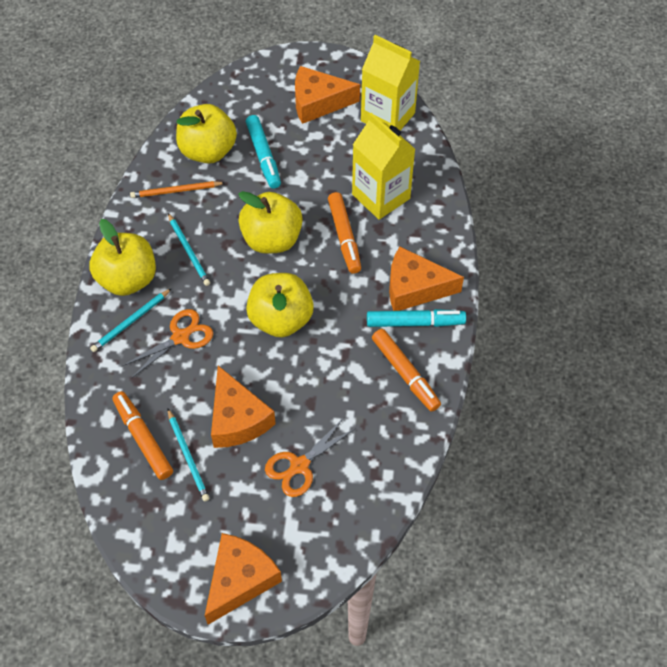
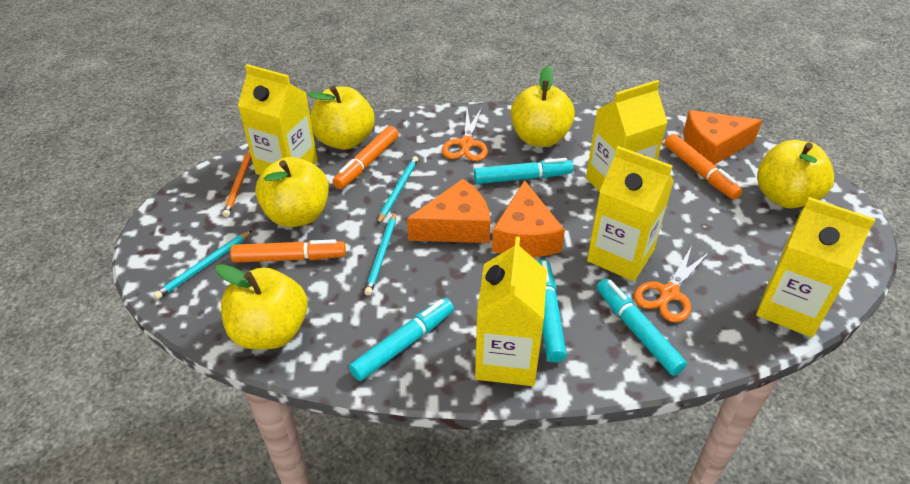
orange cheese: 4 -> 3
turquoise marker: 2 -> 4
yellow apple: 4 -> 5
yellow carton: 2 -> 5

